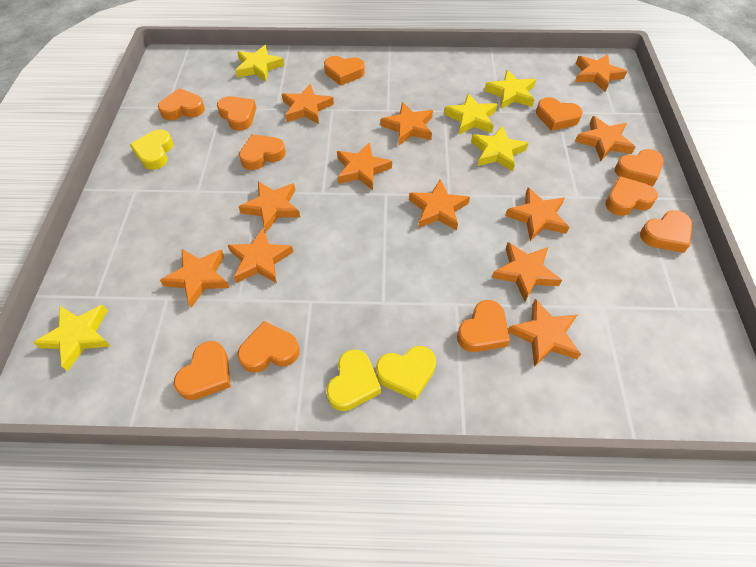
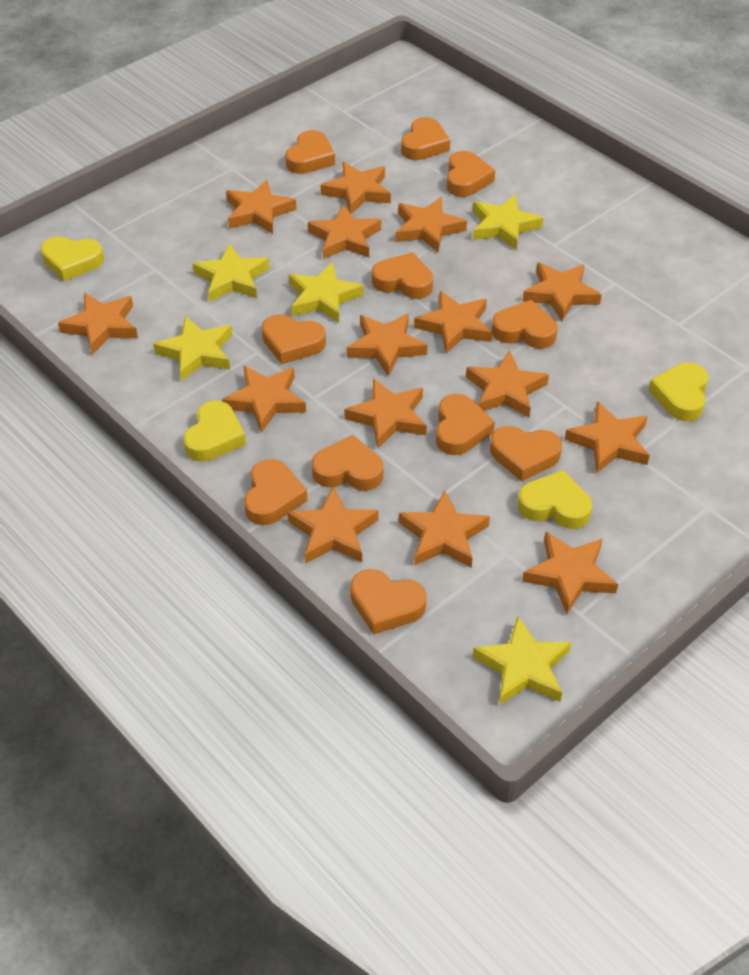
orange star: 12 -> 15
yellow heart: 3 -> 4

